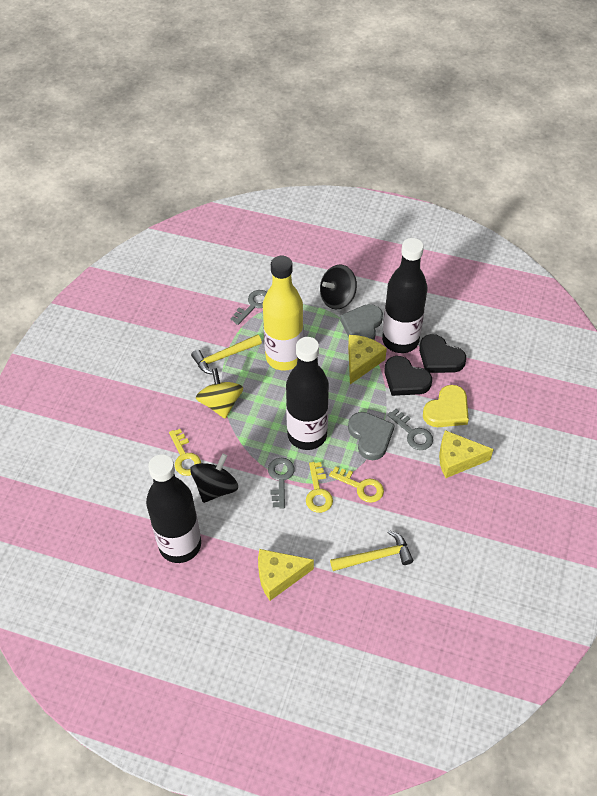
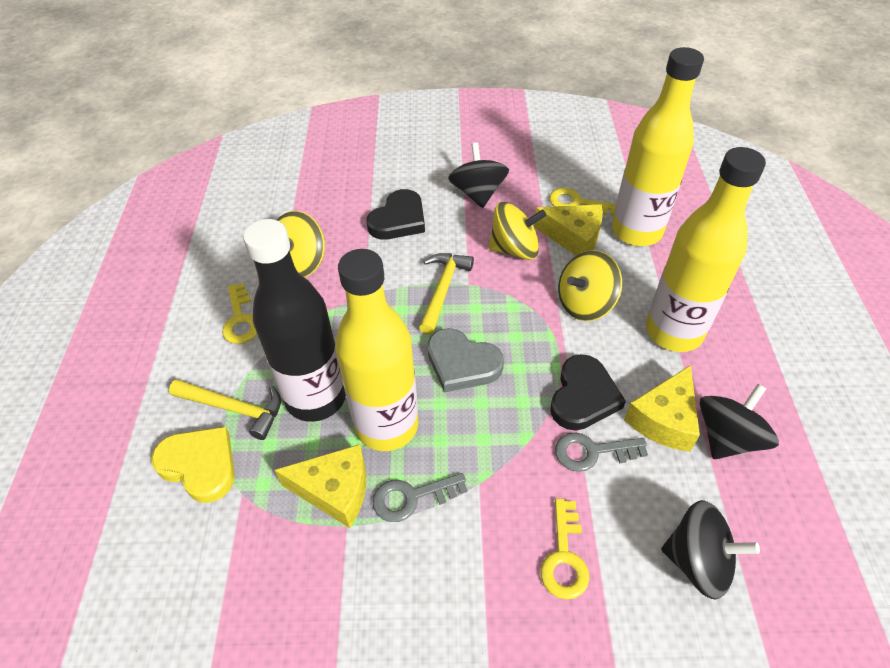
black bottle: 3 -> 1
black spinning top: 2 -> 3
grey heart: 2 -> 1
grey key: 3 -> 2
yellow bottle: 1 -> 3
yellow spinning top: 1 -> 3

